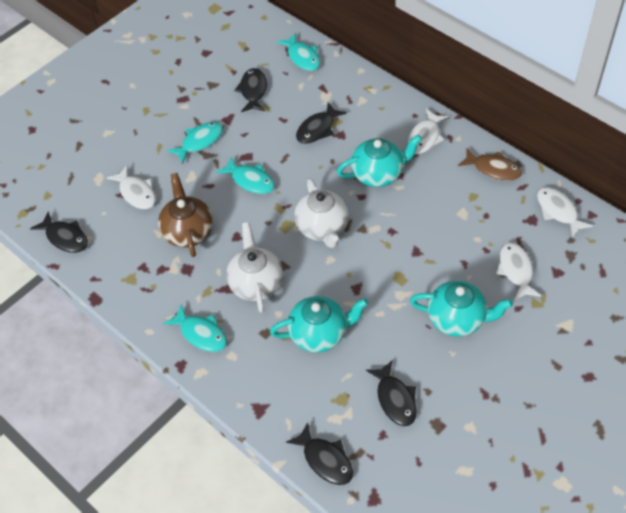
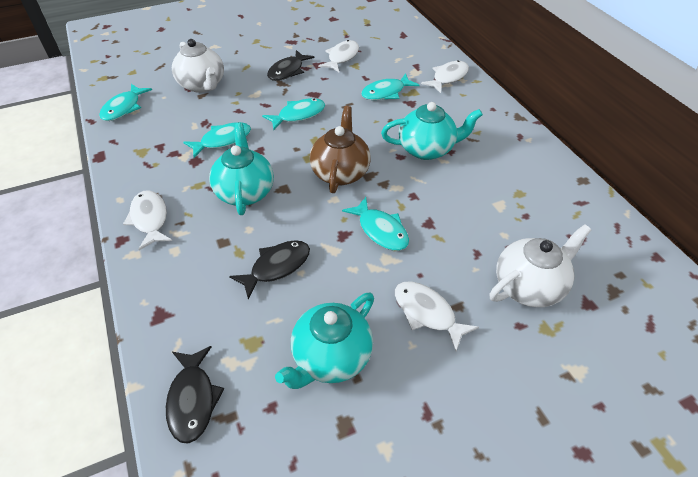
black fish: 5 -> 3
brown fish: 1 -> 0
turquoise fish: 4 -> 5

